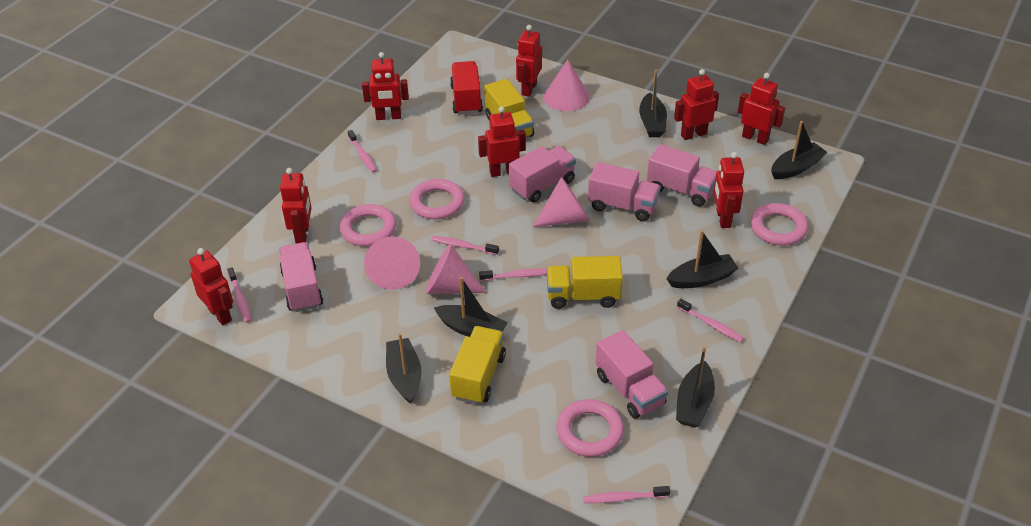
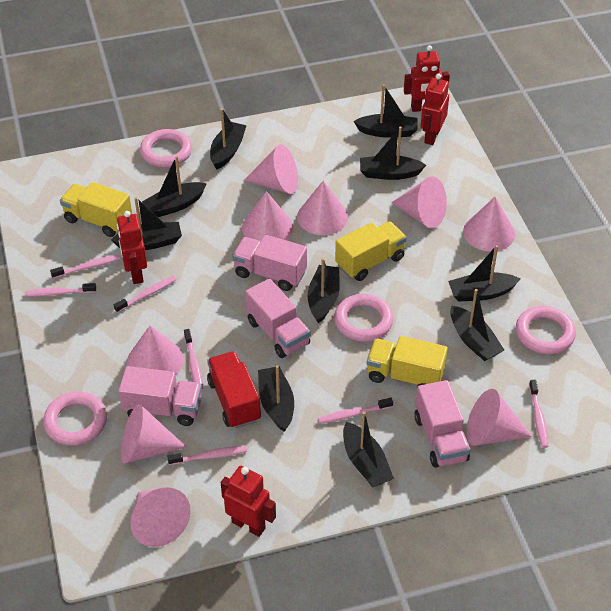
black boat: 6 -> 10
pink cone: 4 -> 9
pink toothbrush: 6 -> 7
pink truck: 5 -> 4
red robot: 8 -> 4

